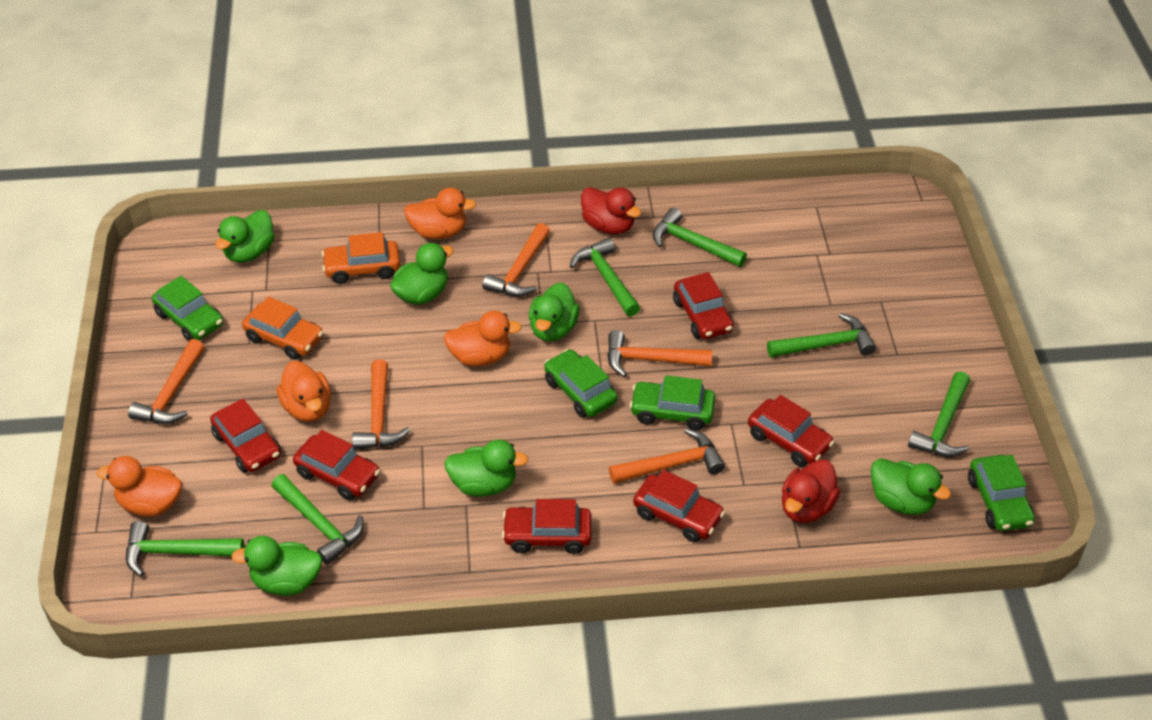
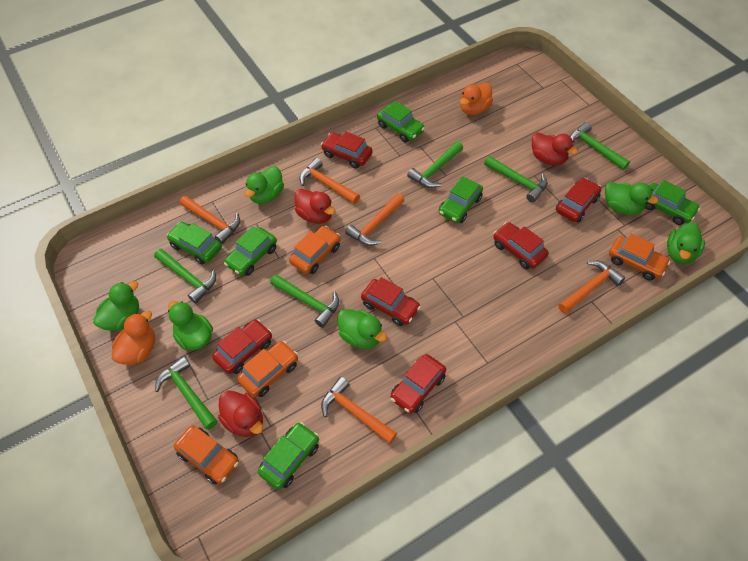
green car: 4 -> 6
orange car: 2 -> 4
orange duck: 4 -> 2
red duck: 2 -> 3

